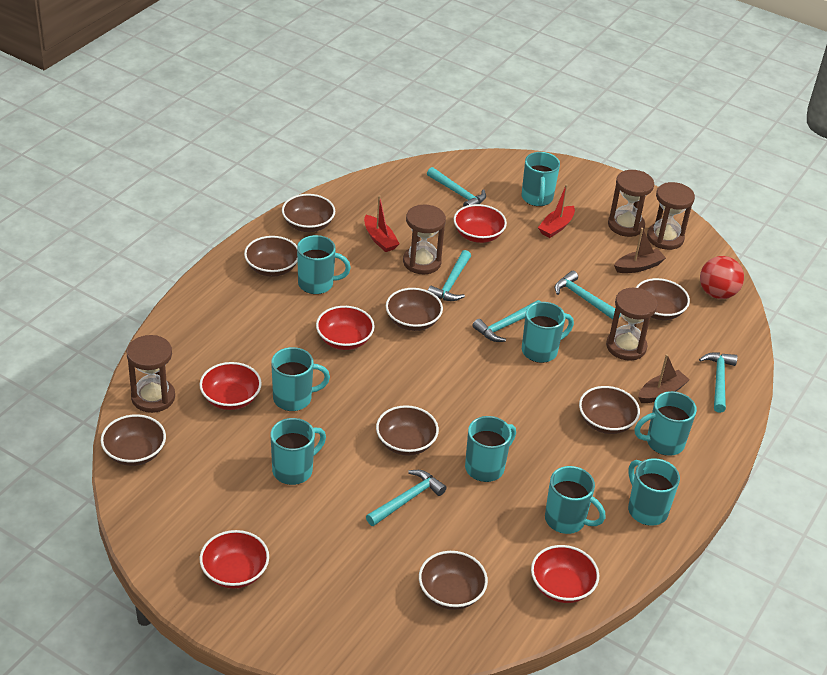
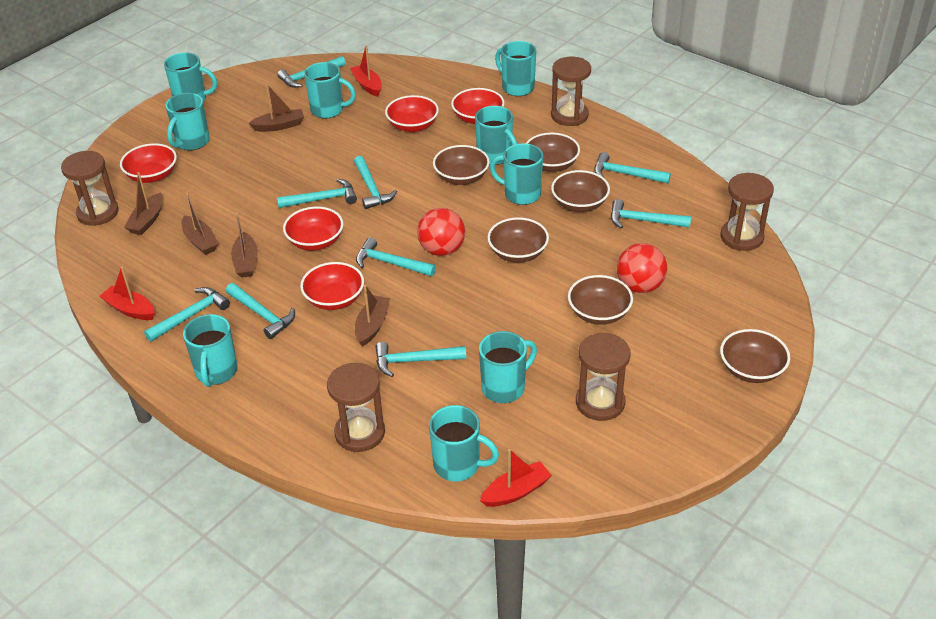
brown boat: 2 -> 5
brown bowl: 8 -> 6
red ball: 1 -> 2
red boat: 2 -> 3
turquoise hammer: 6 -> 9

